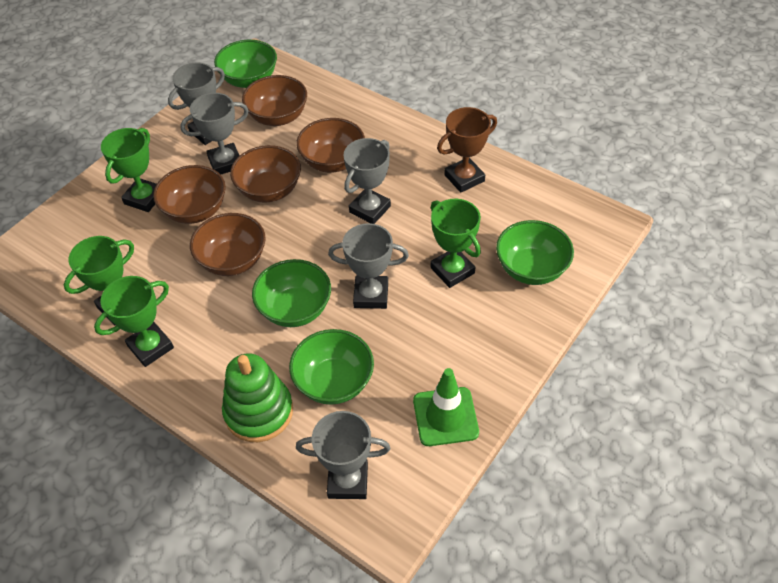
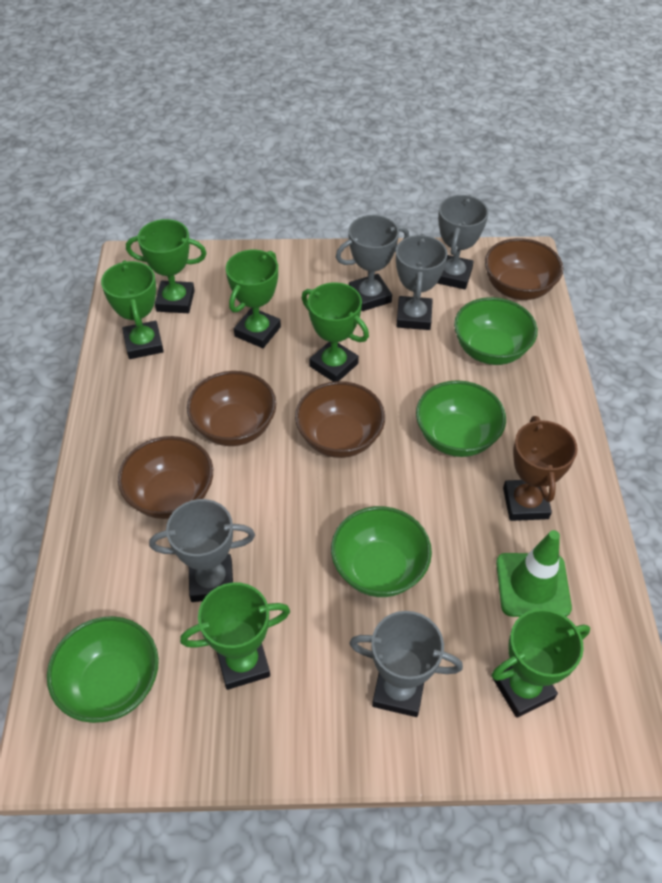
brown bowl: 5 -> 4
green stacking toy: 1 -> 0
green trophy: 4 -> 6

